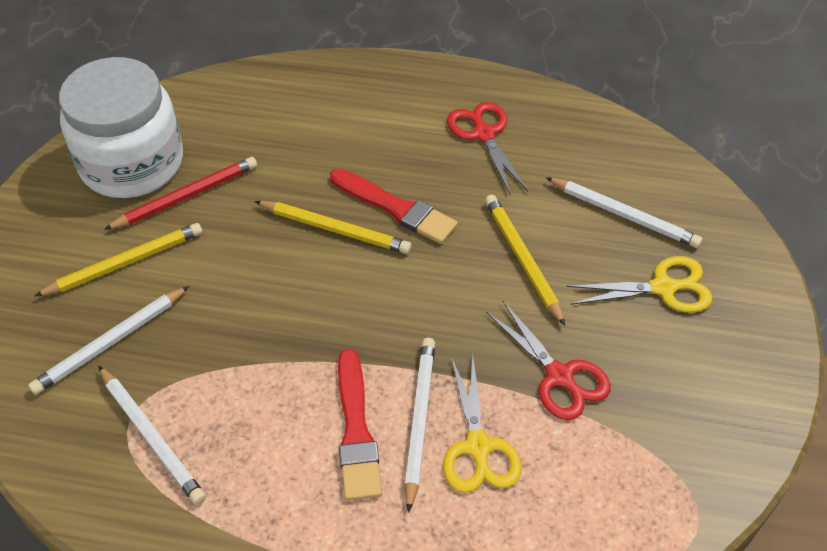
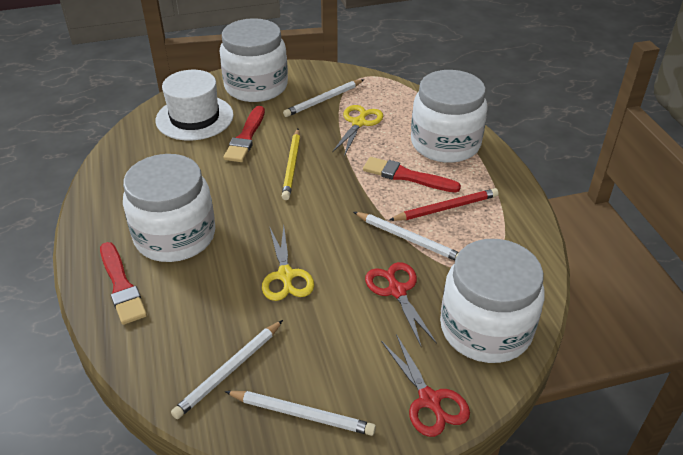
red brush: 2 -> 3
white hat: 0 -> 1
white jar: 1 -> 4
yellow pencil: 3 -> 1

